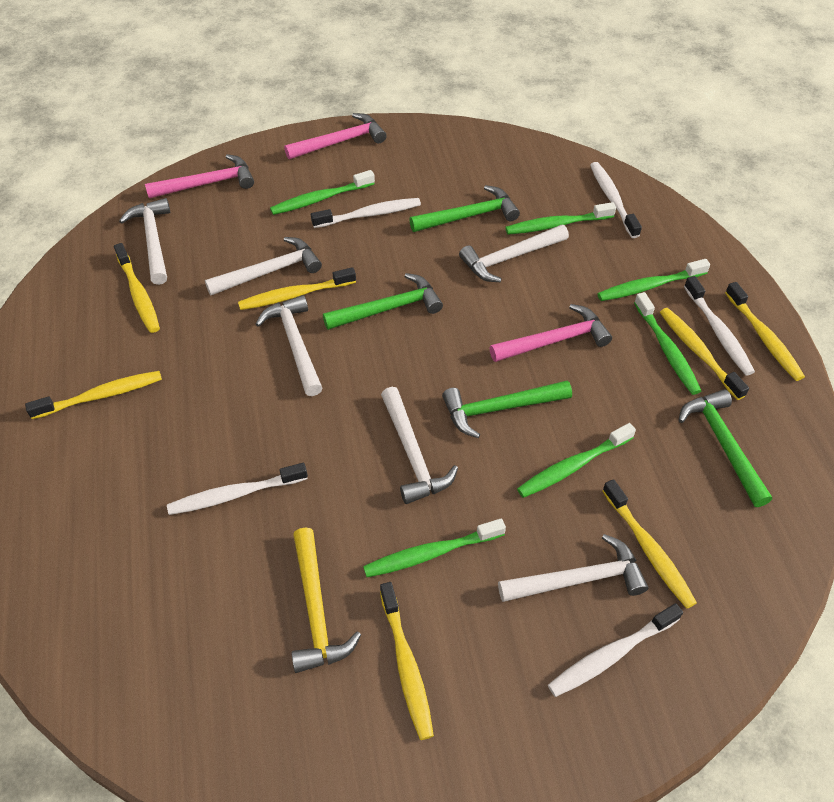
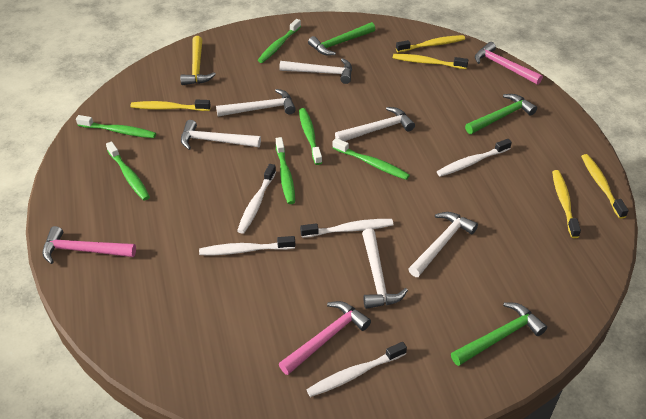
green hammer: 4 -> 3
yellow toothbrush: 7 -> 5

